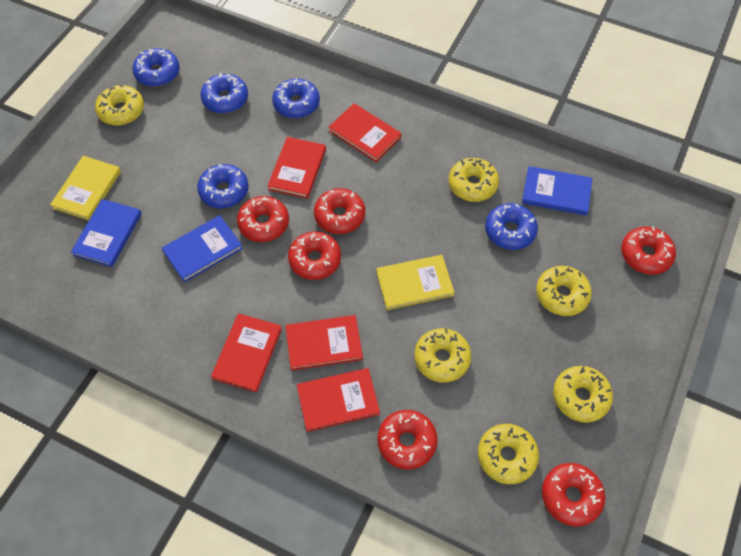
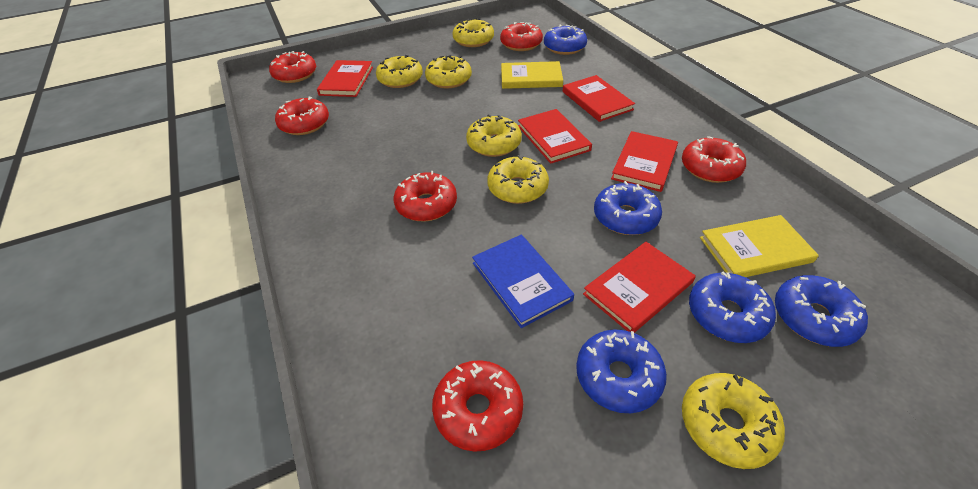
blue book: 3 -> 1

